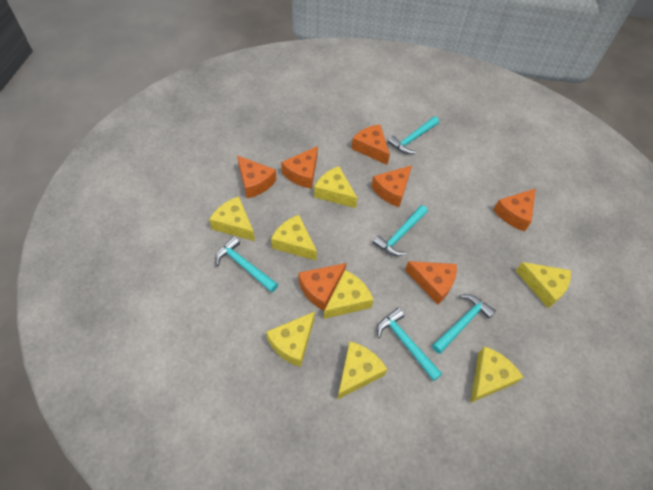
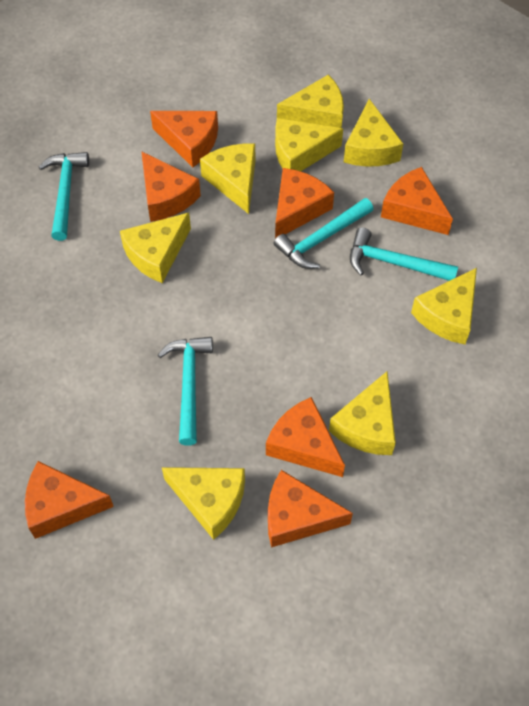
turquoise hammer: 5 -> 4

